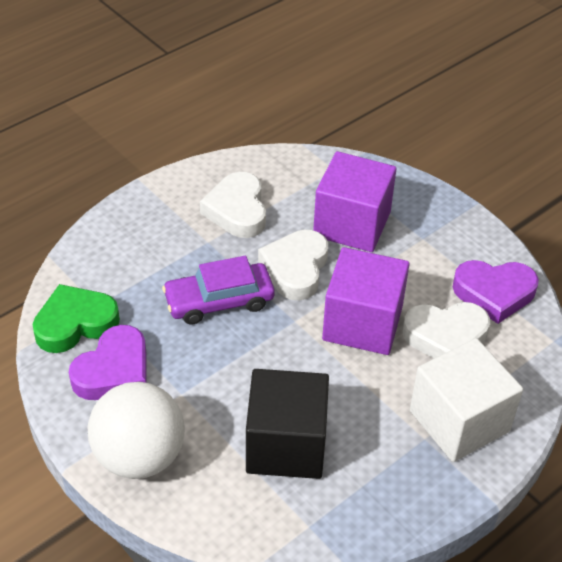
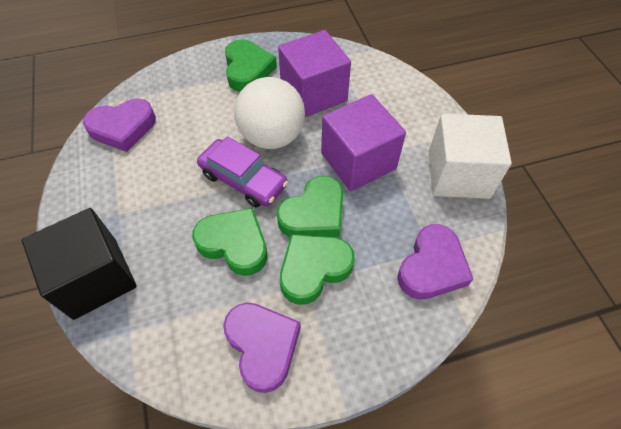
green heart: 1 -> 4
purple heart: 2 -> 3
white heart: 3 -> 0

